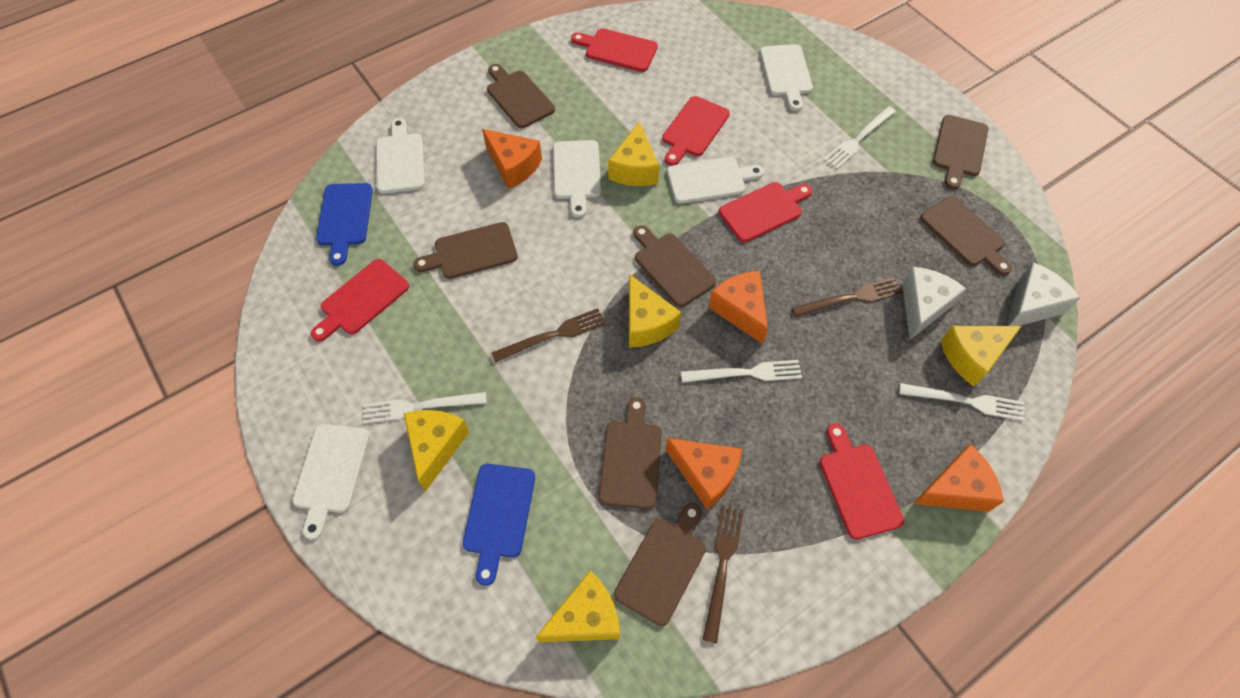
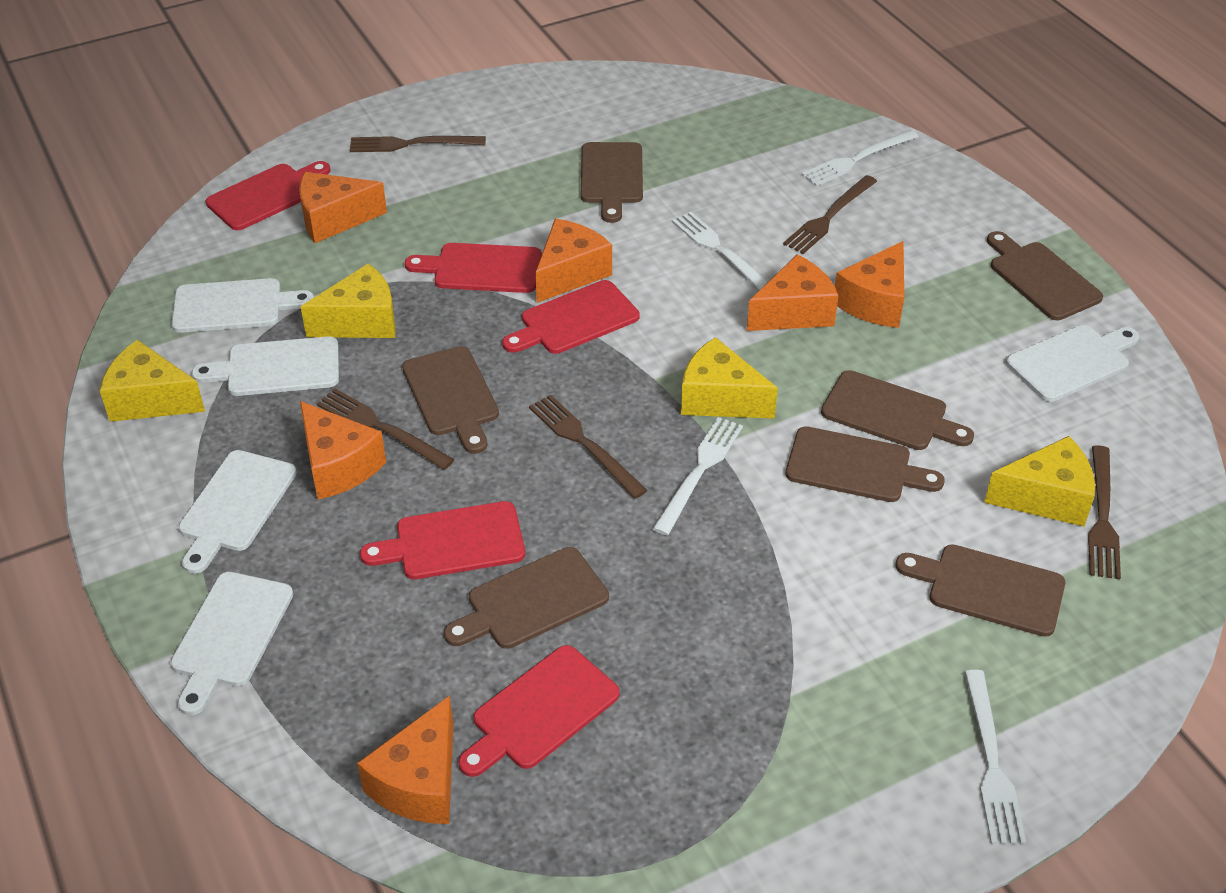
blue cutting board: 2 -> 0
brown fork: 3 -> 5
orange cheese: 4 -> 6
white cheese: 2 -> 0
yellow cheese: 5 -> 4

